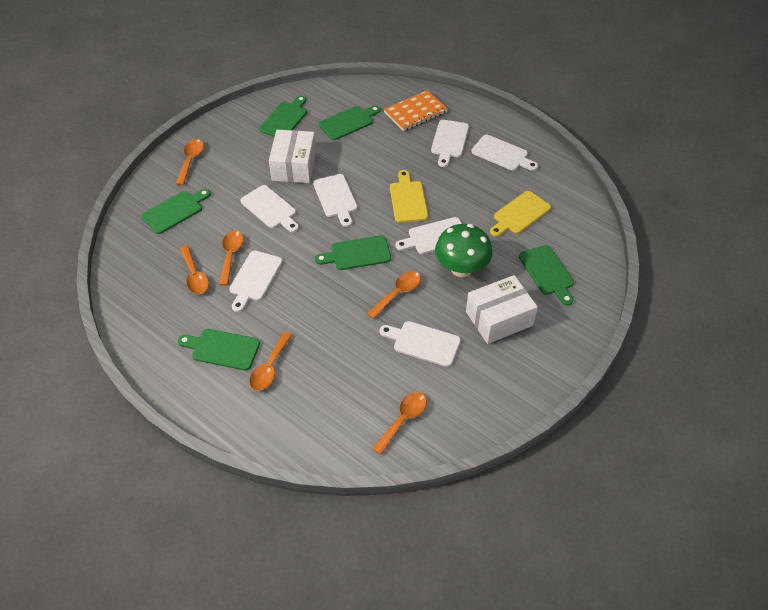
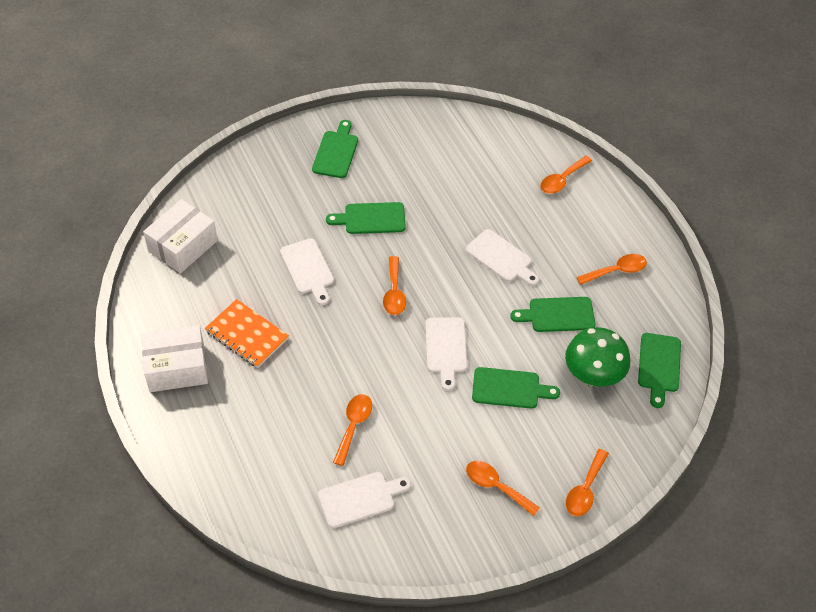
green cutting board: 6 -> 5
white cutting board: 7 -> 4
yellow cutting board: 2 -> 0

